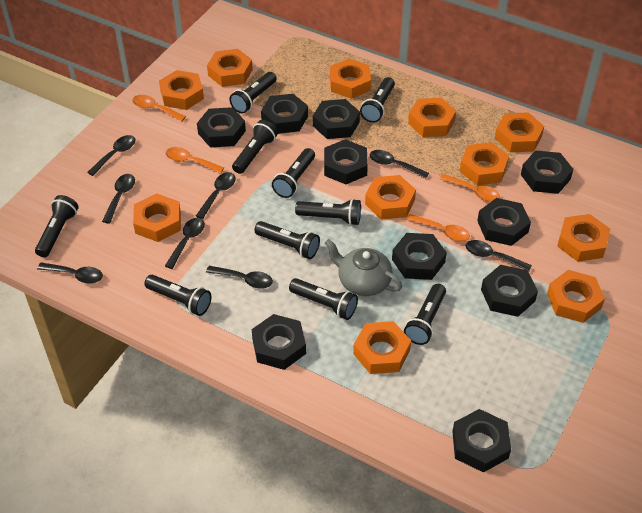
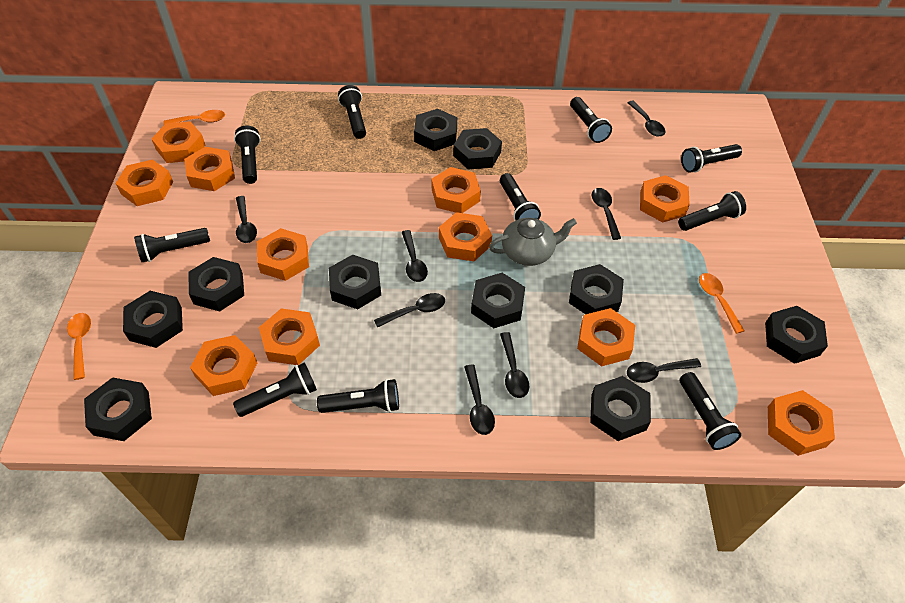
orange spoon: 4 -> 3

